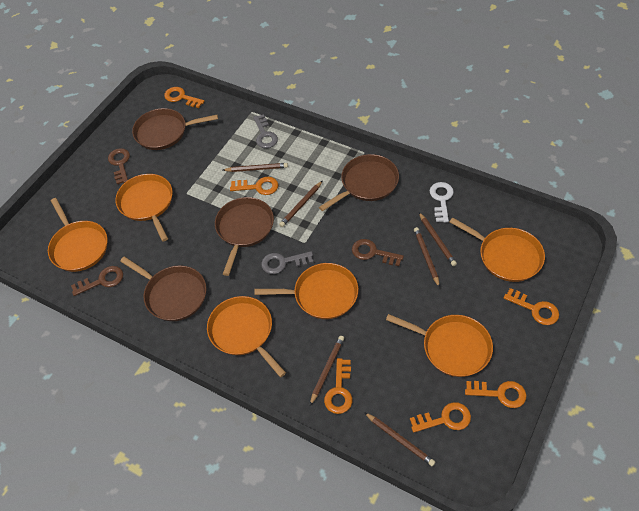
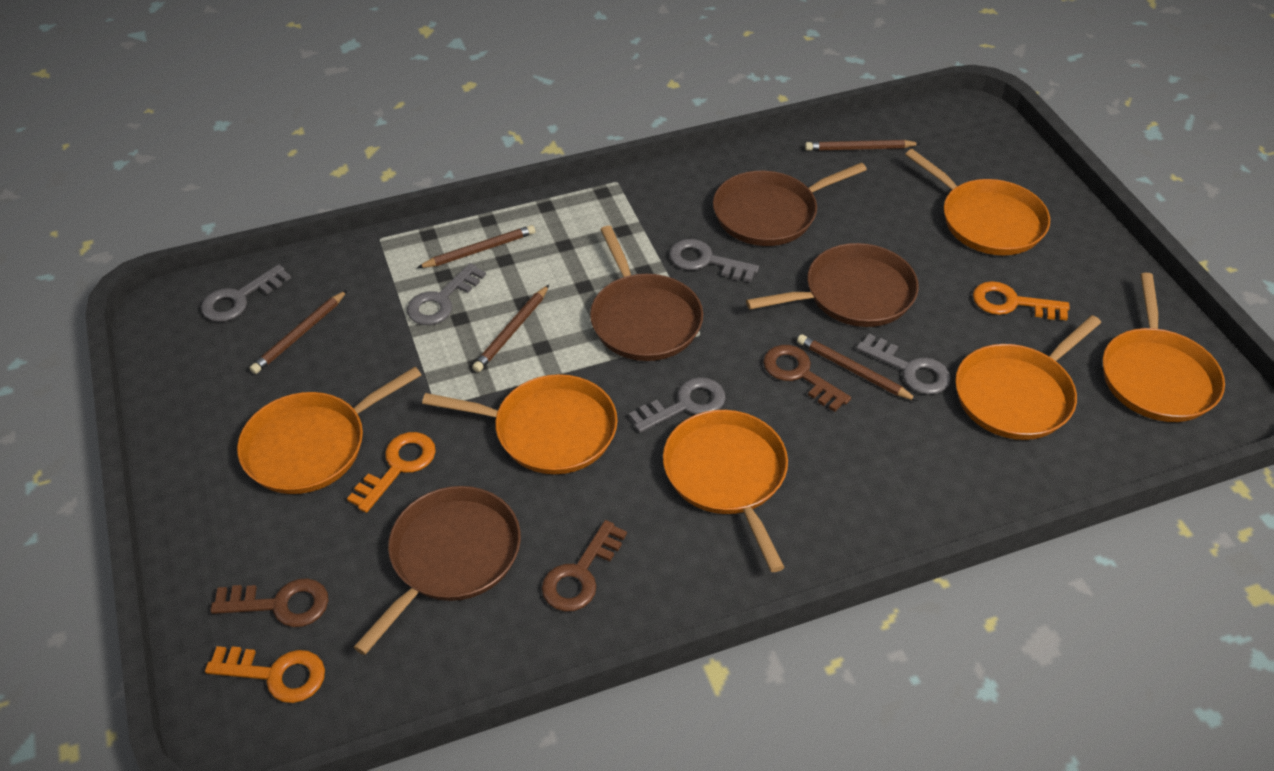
brown pencil: 6 -> 5
grey key: 2 -> 5
orange key: 6 -> 3
white key: 1 -> 0

